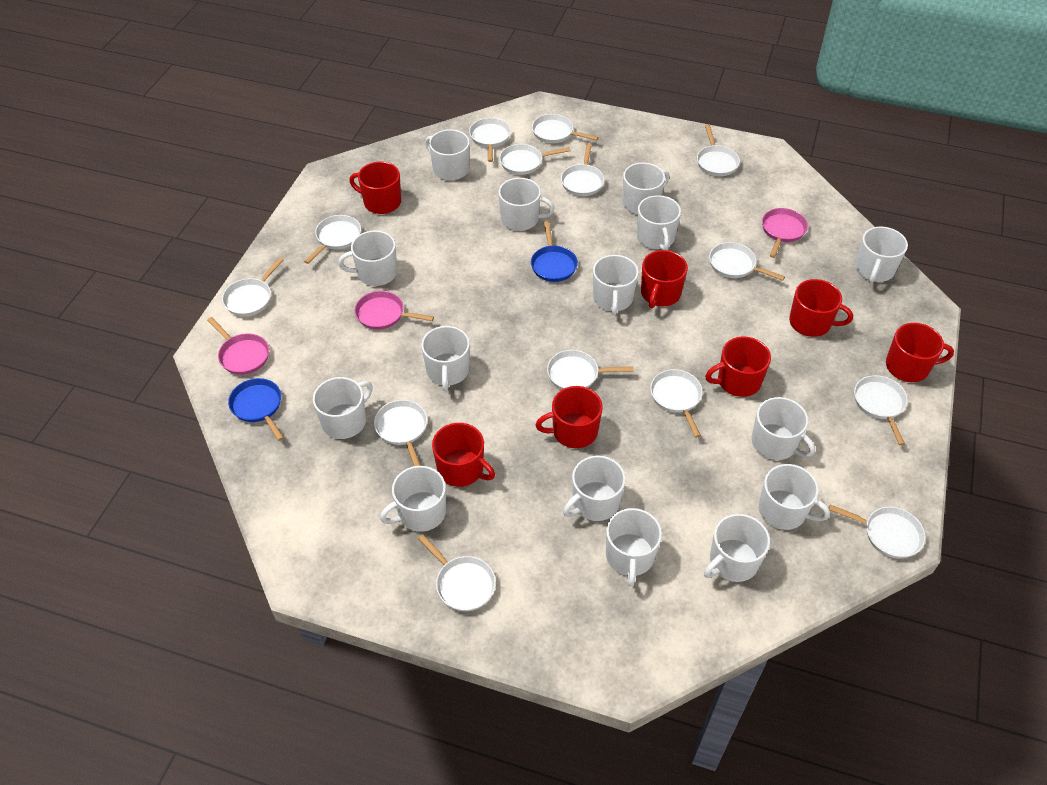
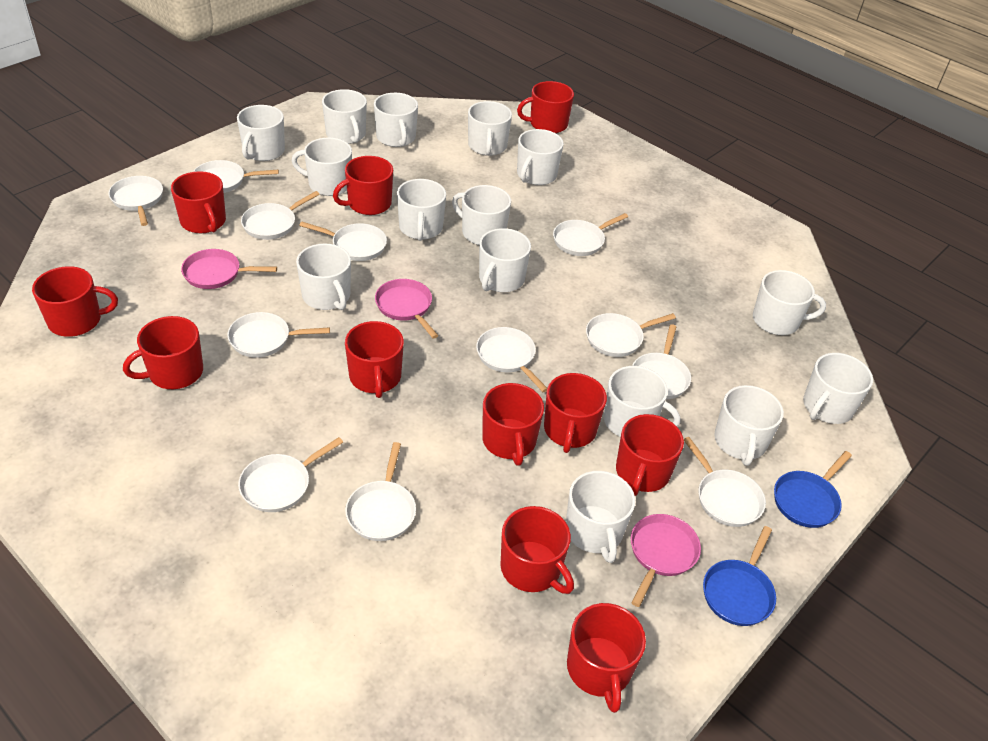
red mug: 7 -> 11
white pan: 14 -> 12

